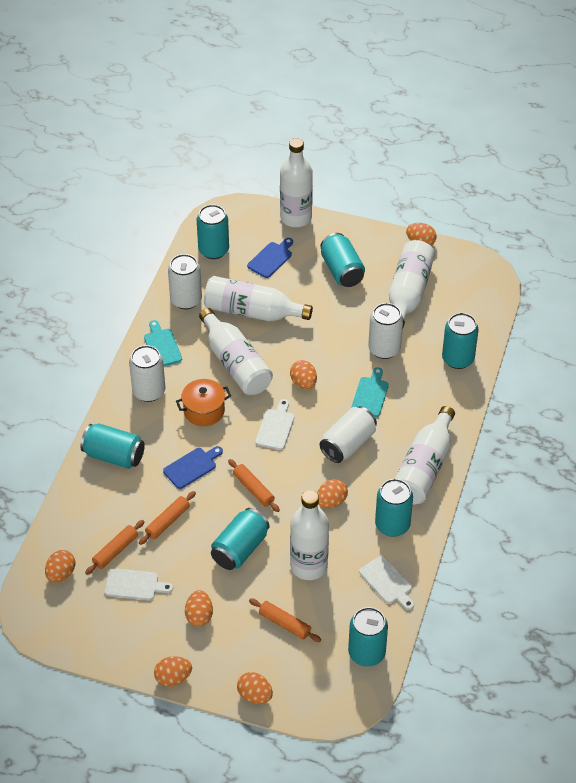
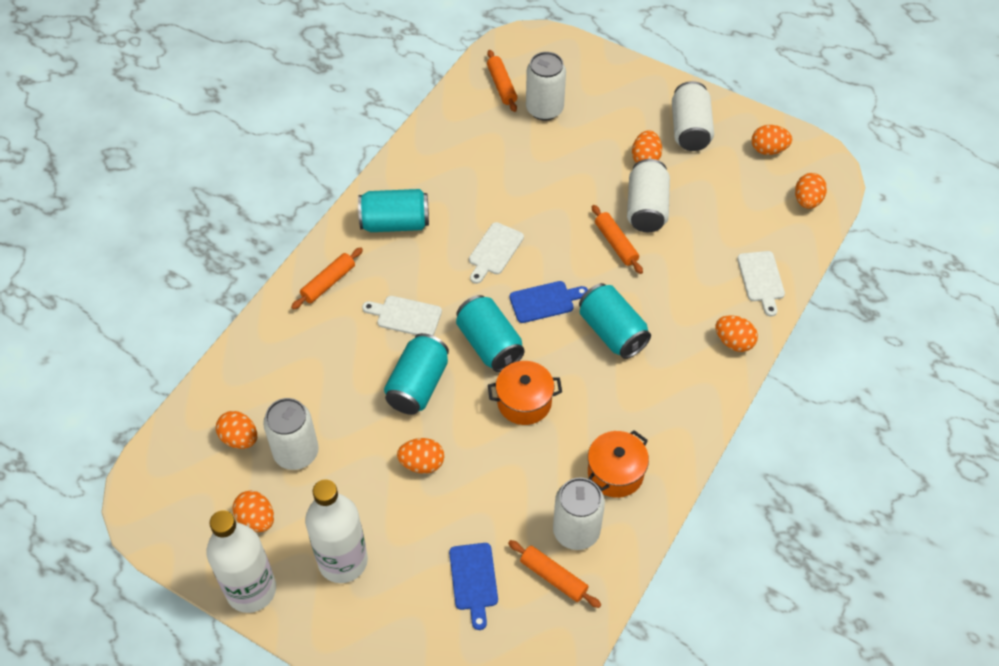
orange pot: 1 -> 2
turquoise can: 7 -> 4
turquoise cutting board: 2 -> 0
white bottle: 6 -> 2
white can: 4 -> 5

